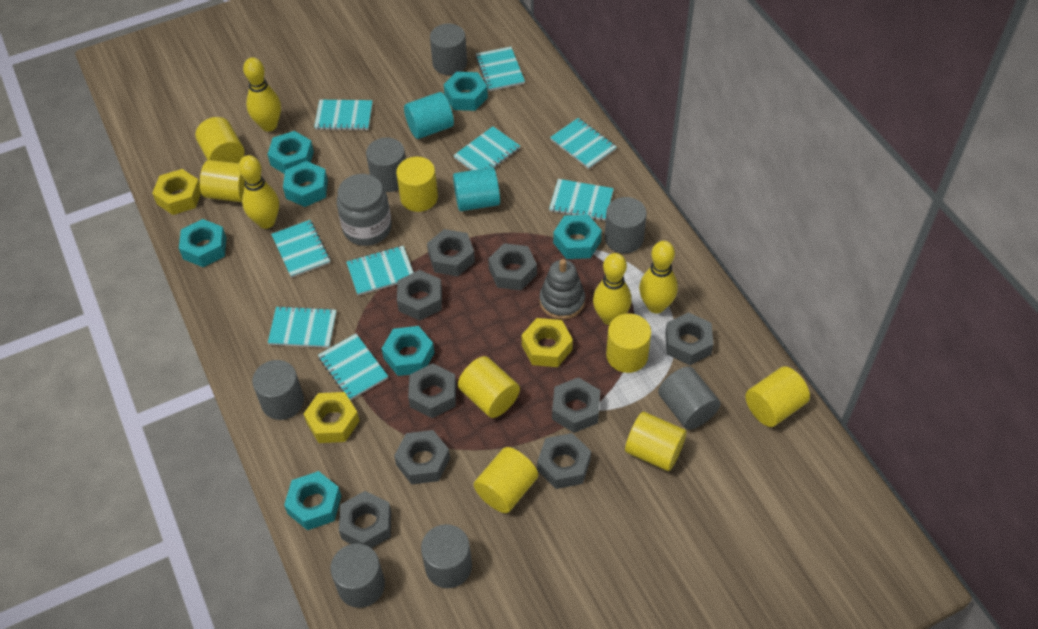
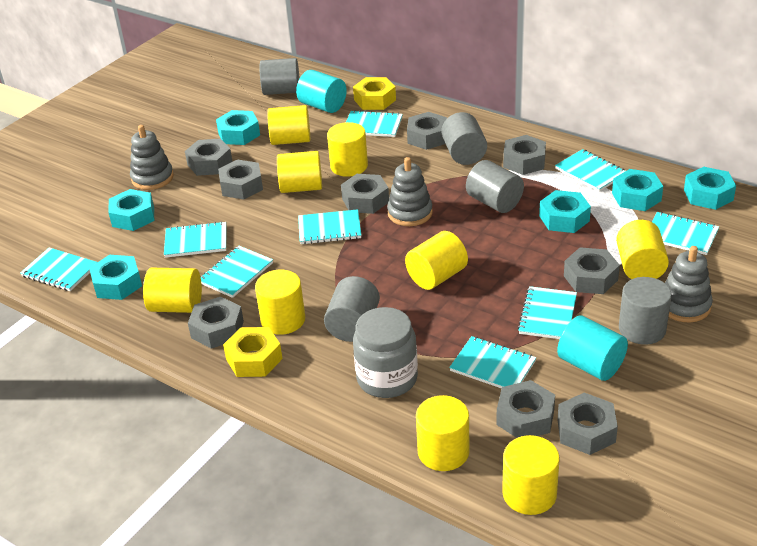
grey cylinder: 7 -> 5
grey stacking toy: 1 -> 3
turquoise nut: 7 -> 6
yellow bowling pin: 4 -> 0
yellow cylinder: 8 -> 9
yellow nut: 3 -> 2

